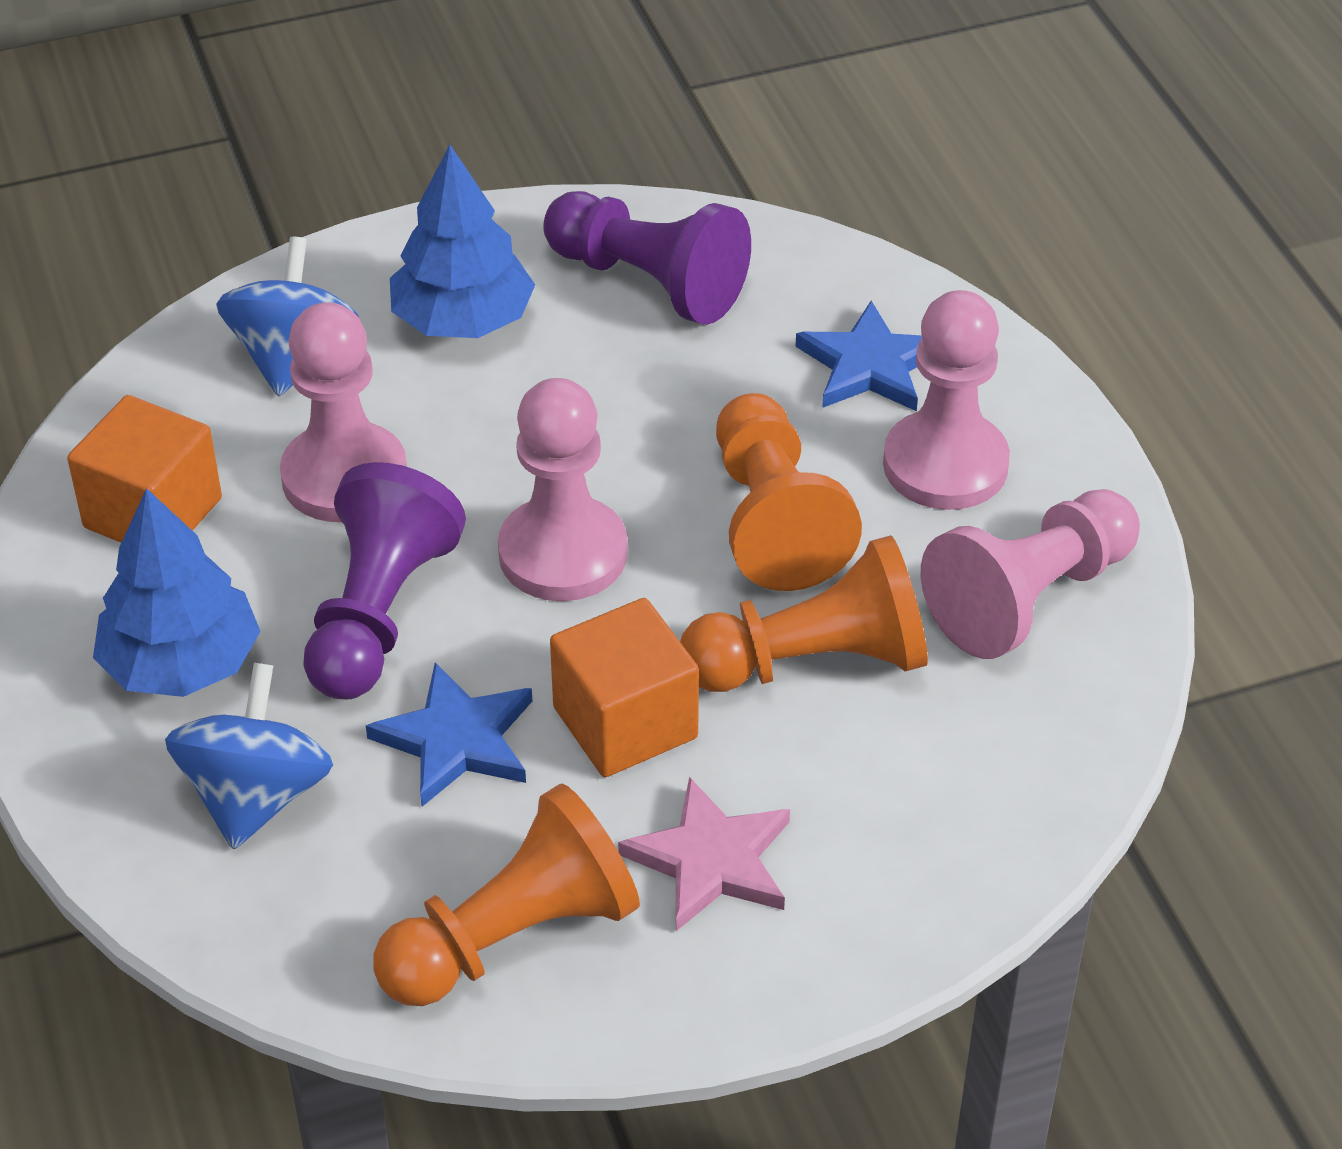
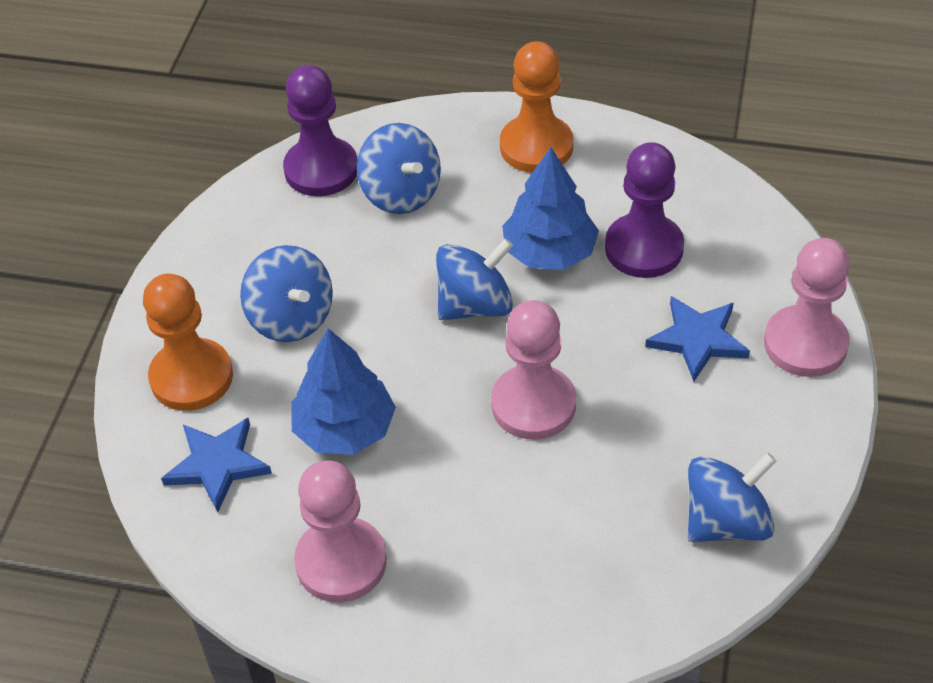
blue spinning top: 2 -> 4
orange cube: 2 -> 0
orange pawn: 3 -> 2
pink pawn: 4 -> 3
pink star: 1 -> 0

